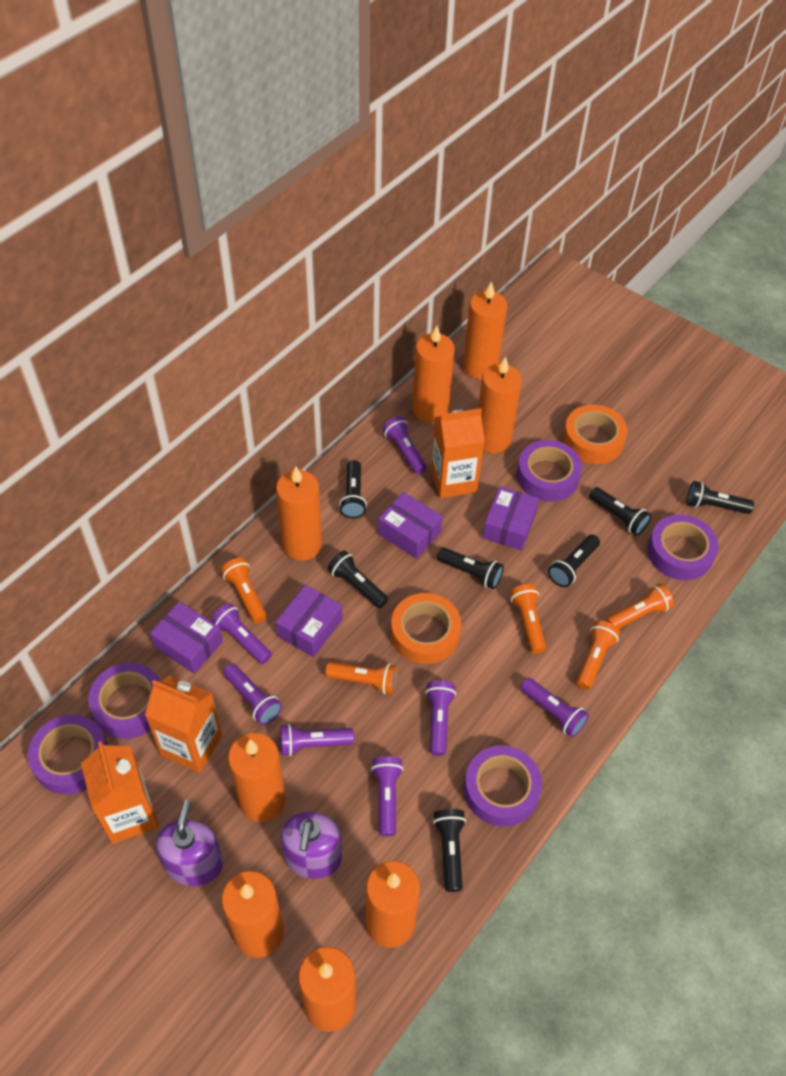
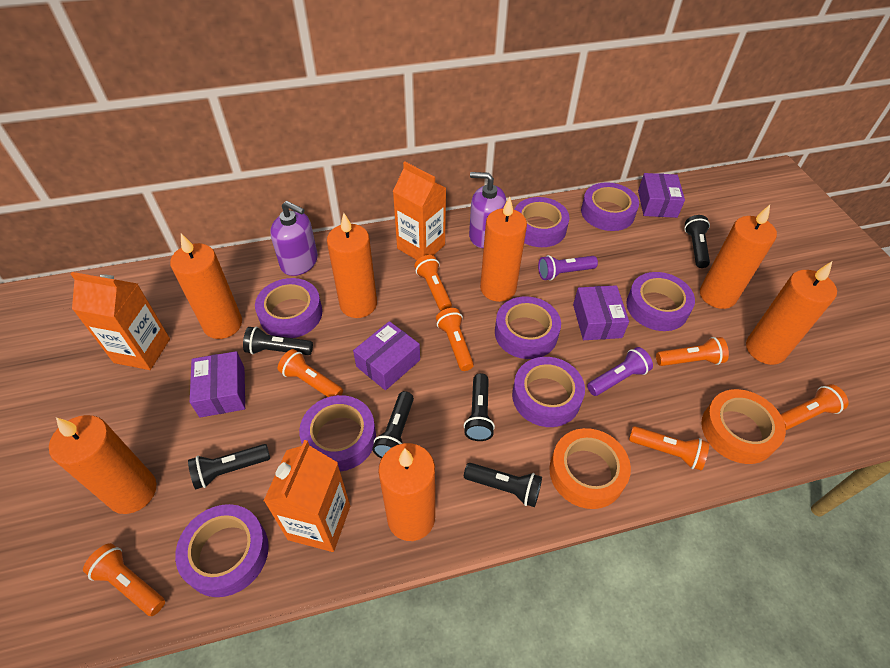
black flashlight: 7 -> 6
orange candle: 8 -> 7
orange flashlight: 5 -> 7
purple flashlight: 7 -> 2
purple tape: 5 -> 8

